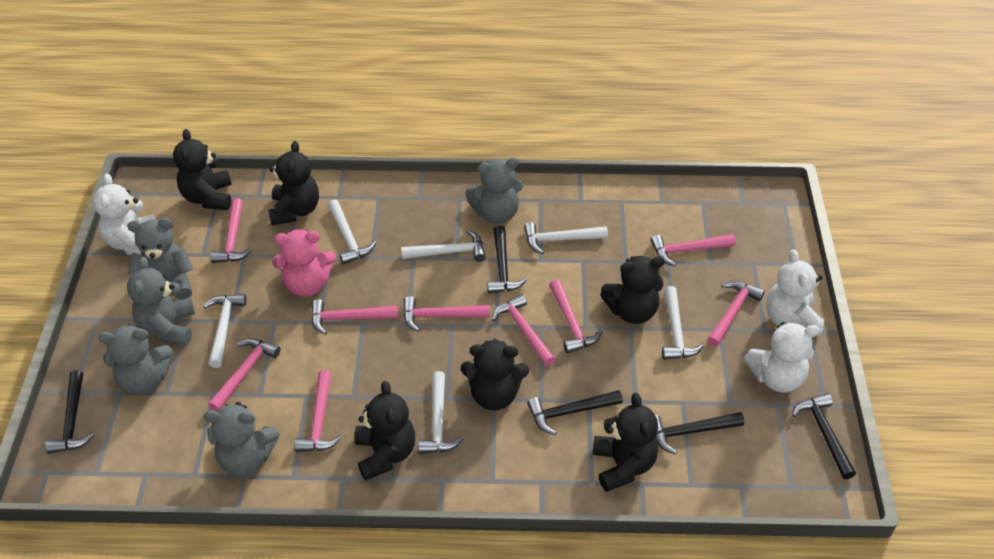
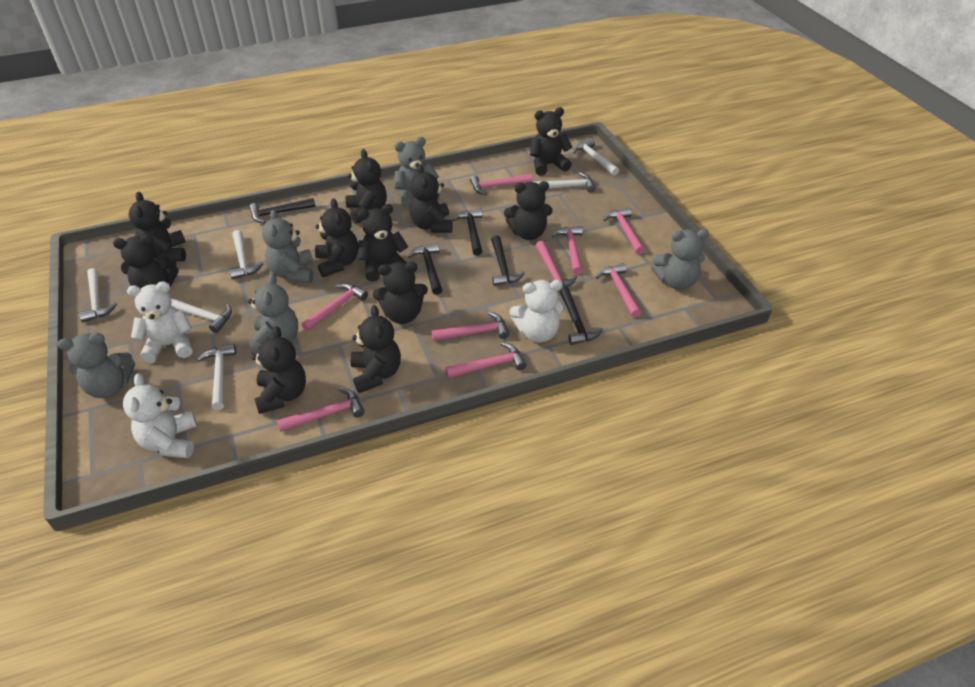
black teddy bear: 6 -> 11
pink teddy bear: 1 -> 0

